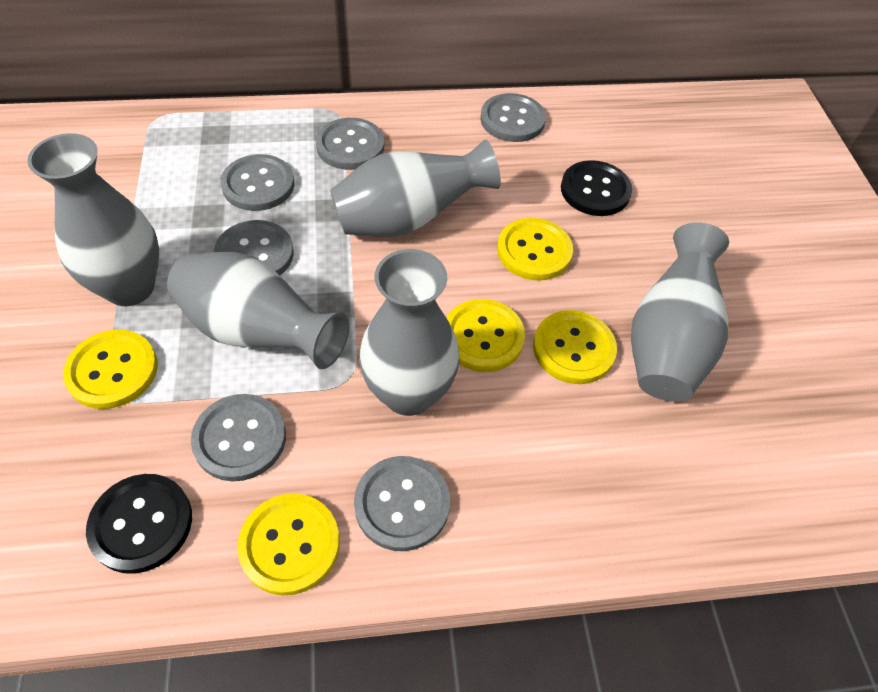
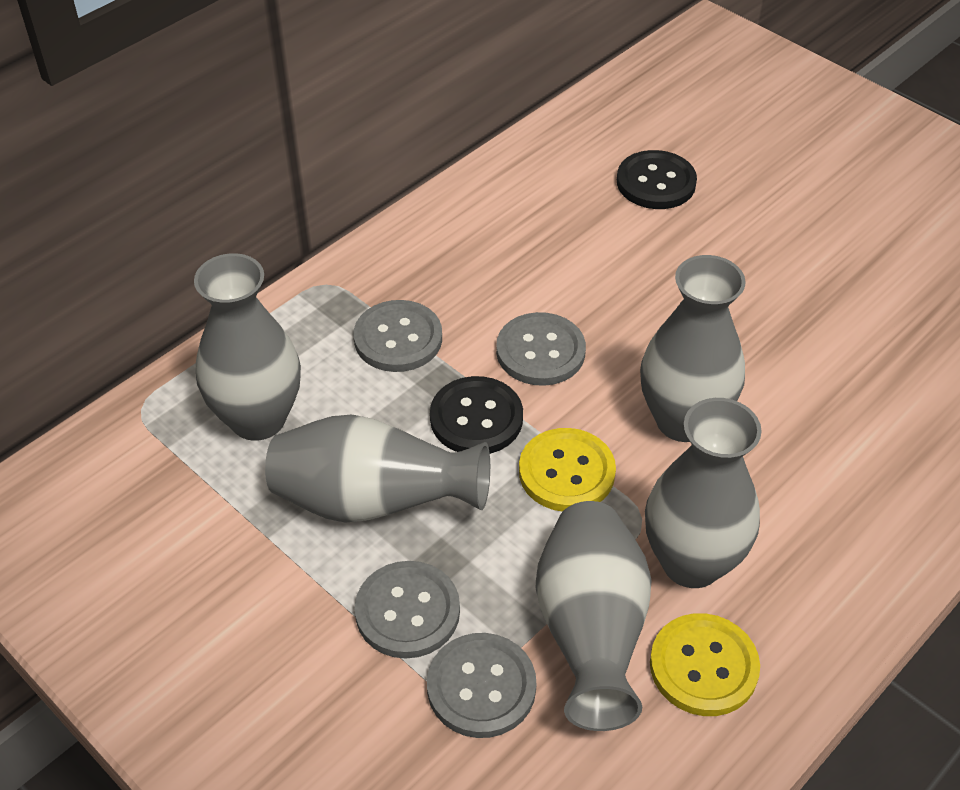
grey button: 6 -> 4
yellow button: 5 -> 2

